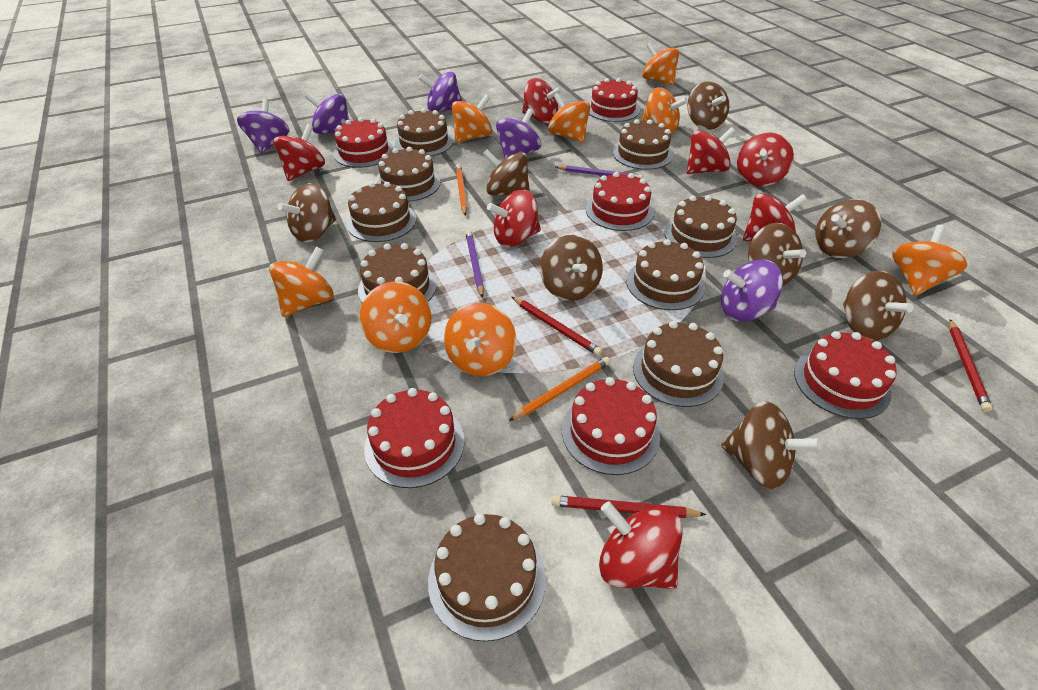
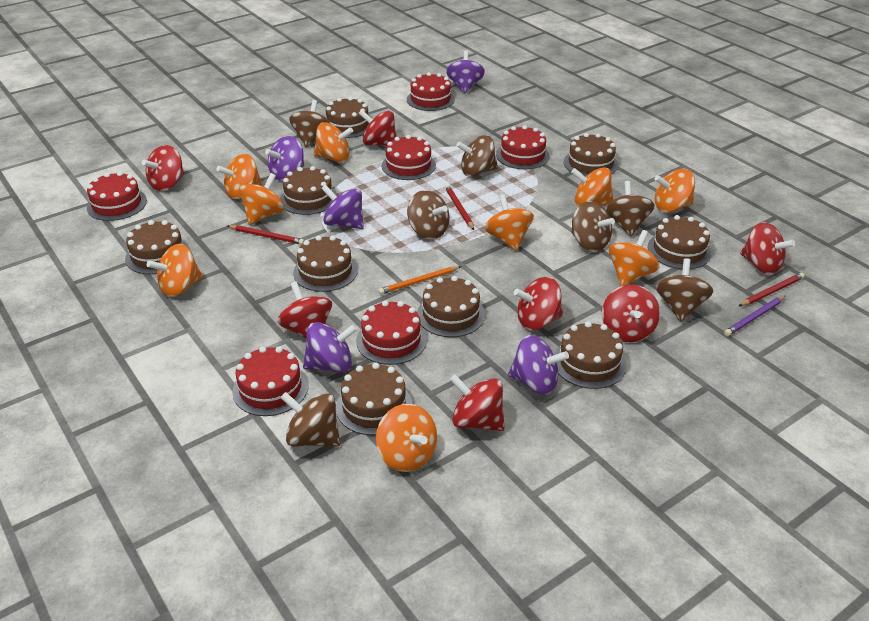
brown spinning top: 8 -> 7
orange pencil: 2 -> 1
orange spinning top: 8 -> 9
purple pencil: 2 -> 1

